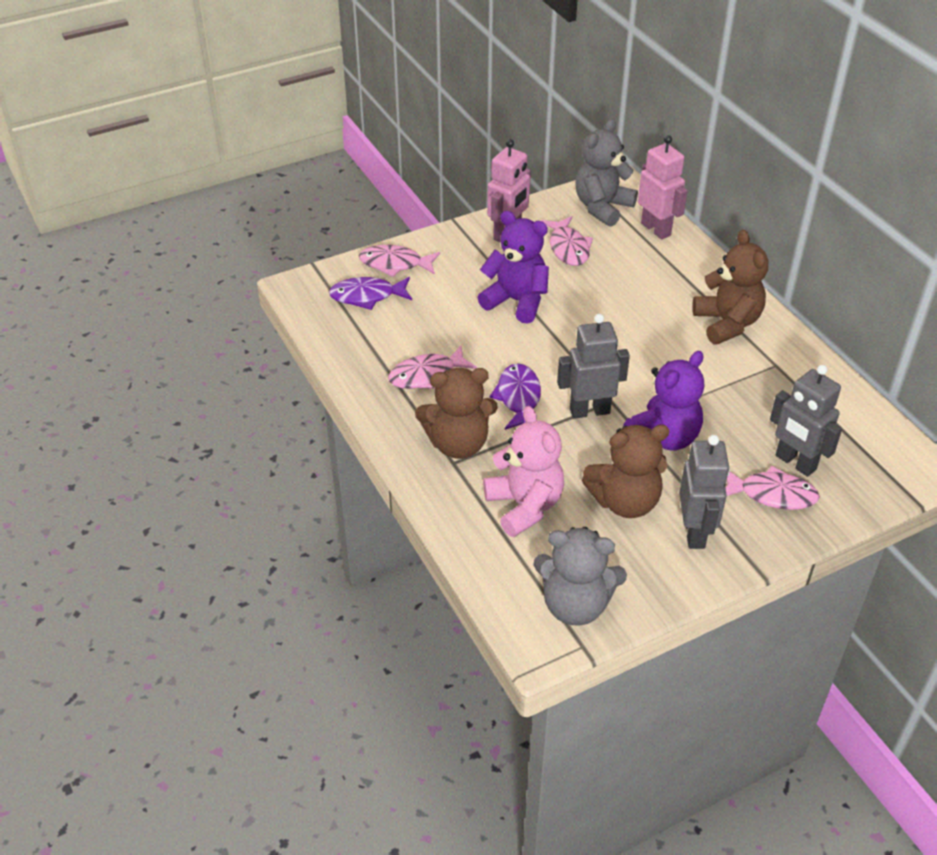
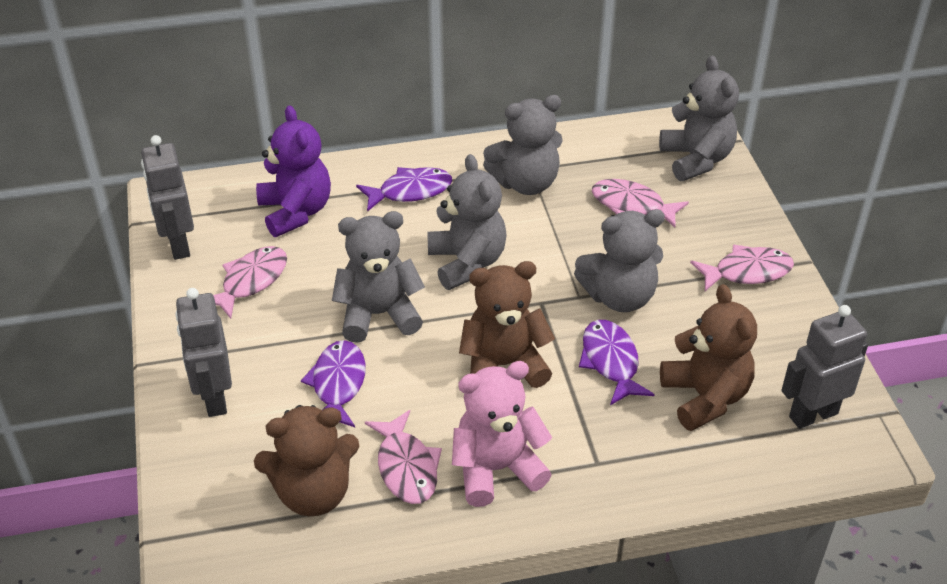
grey teddy bear: 2 -> 5
pink robot: 2 -> 0
purple fish: 2 -> 3
purple teddy bear: 2 -> 1

